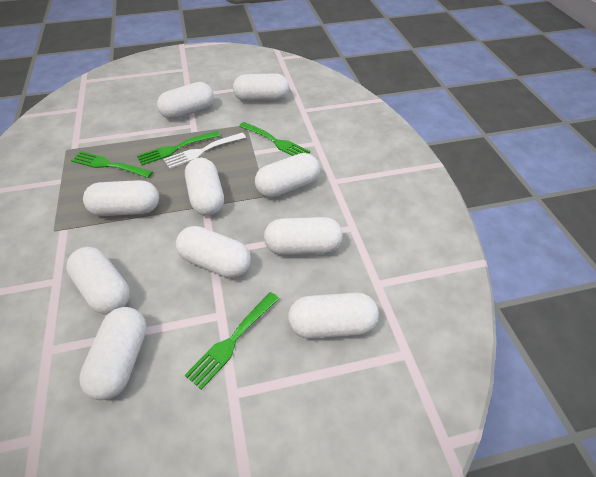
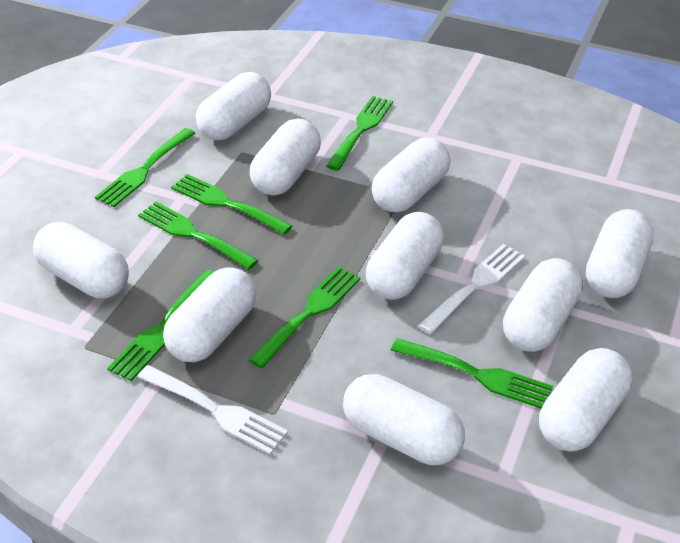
green fork: 4 -> 7
white fork: 1 -> 2

